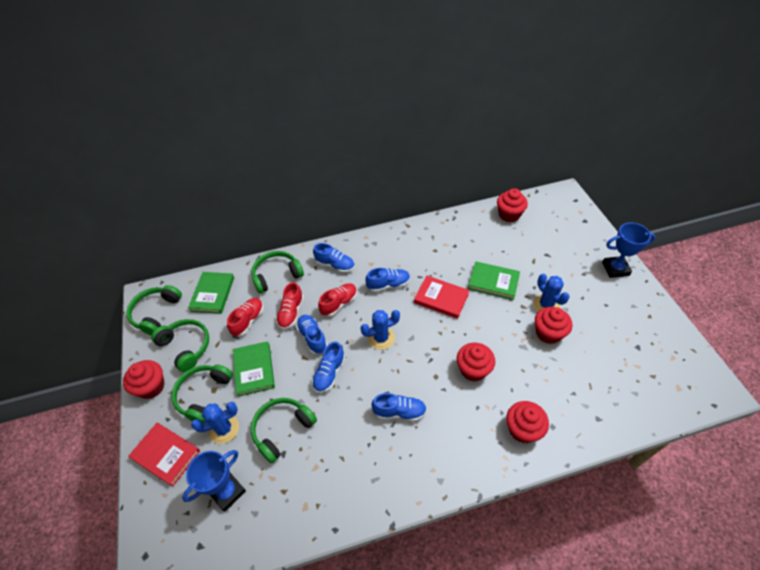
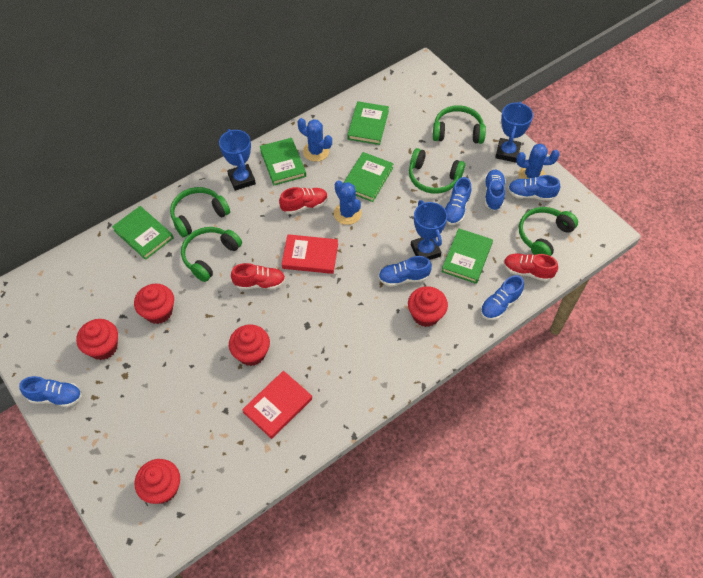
blue shoe: 5 -> 6
blue trophy: 2 -> 3
green book: 3 -> 5

